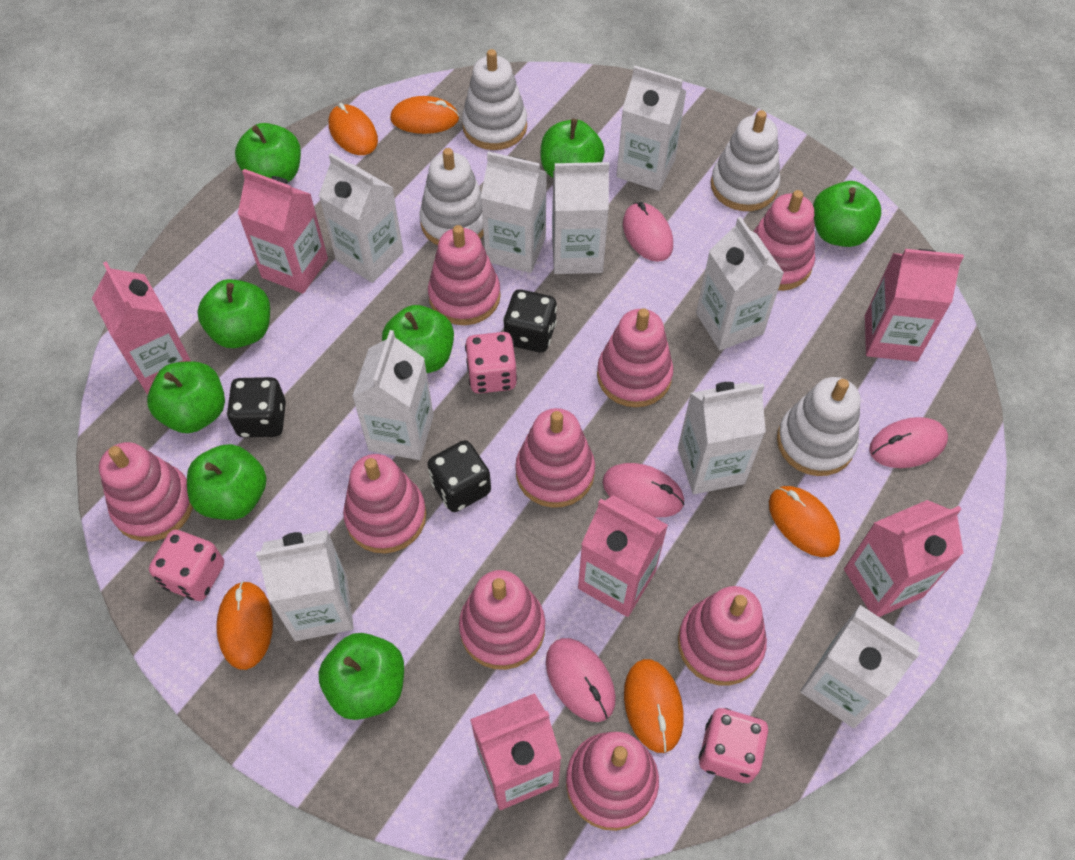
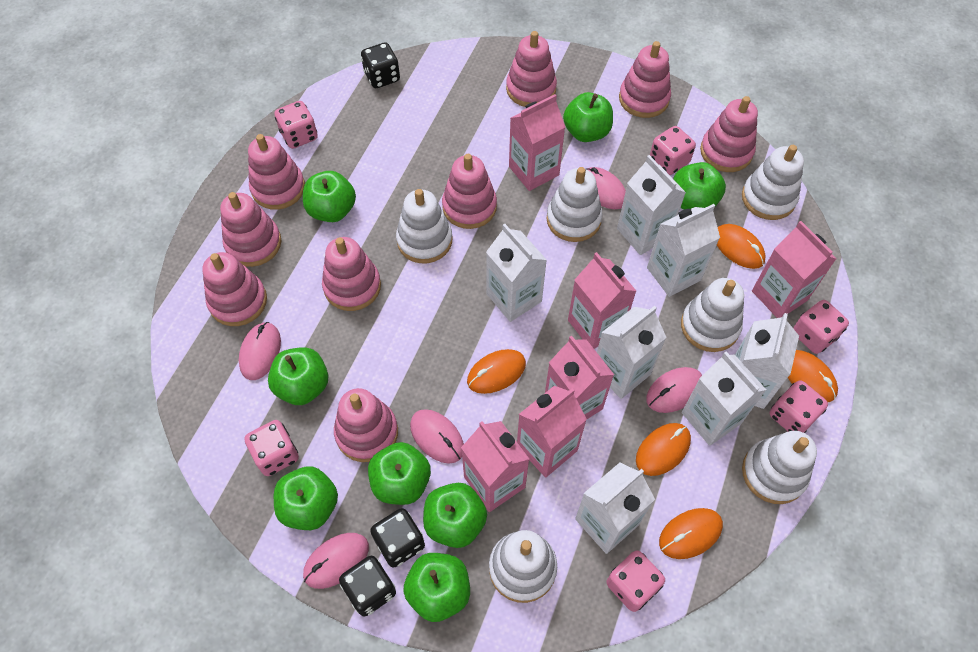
pink dice: 3 -> 6
pink mouse: 4 -> 5
white carton: 9 -> 7
white stacking toy: 4 -> 6

